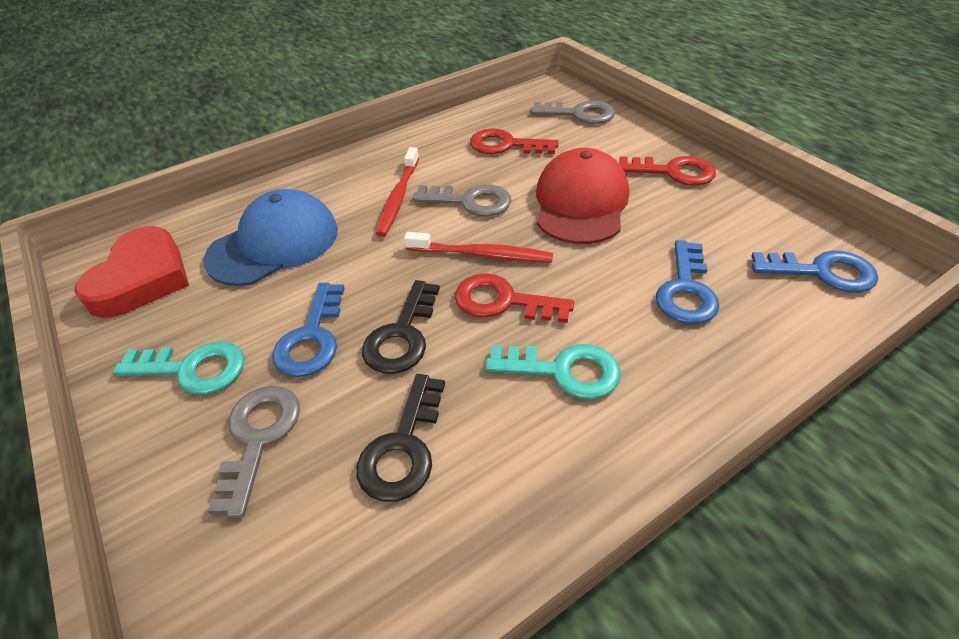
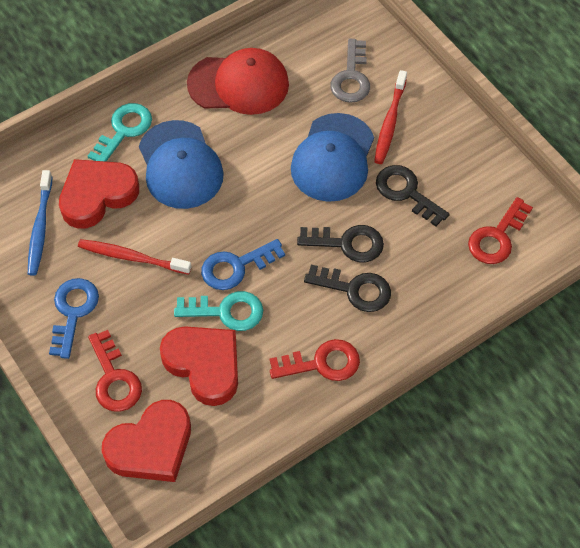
black key: 2 -> 3
blue cap: 1 -> 2
blue key: 3 -> 2
blue toothbrush: 0 -> 1
grey key: 3 -> 1
red heart: 1 -> 3

